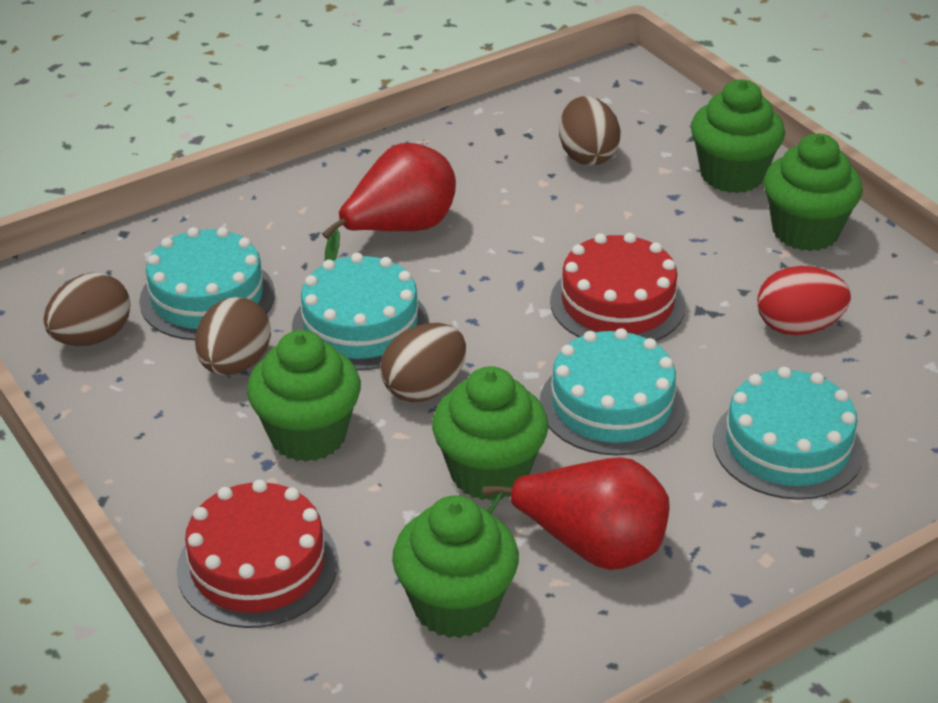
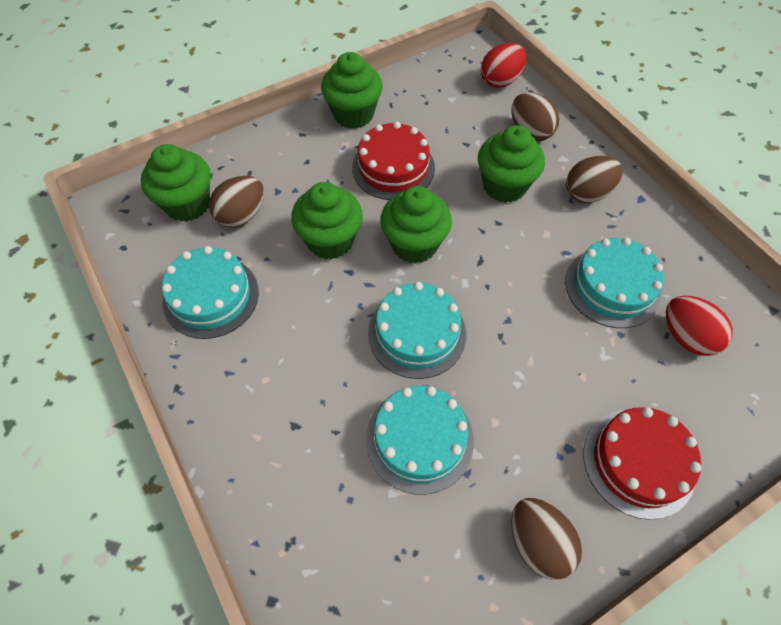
red egg: 1 -> 2
red pear: 2 -> 0

